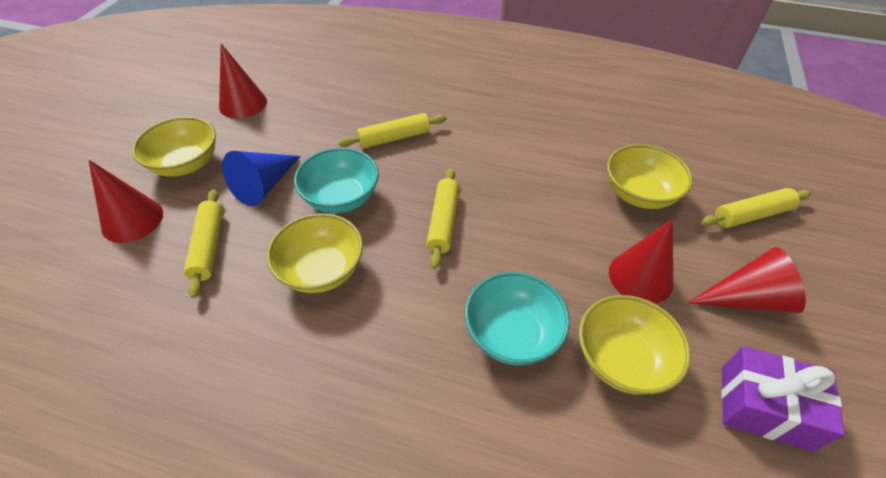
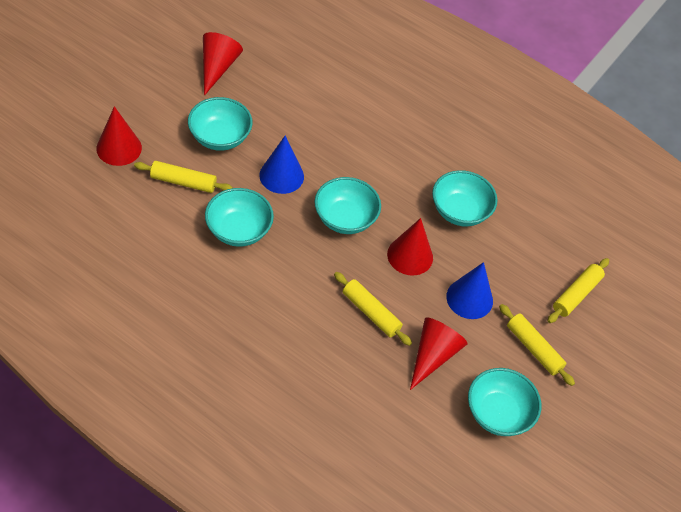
blue cone: 1 -> 2
purple gift: 1 -> 0
turquoise bowl: 2 -> 5
yellow bowl: 4 -> 0

